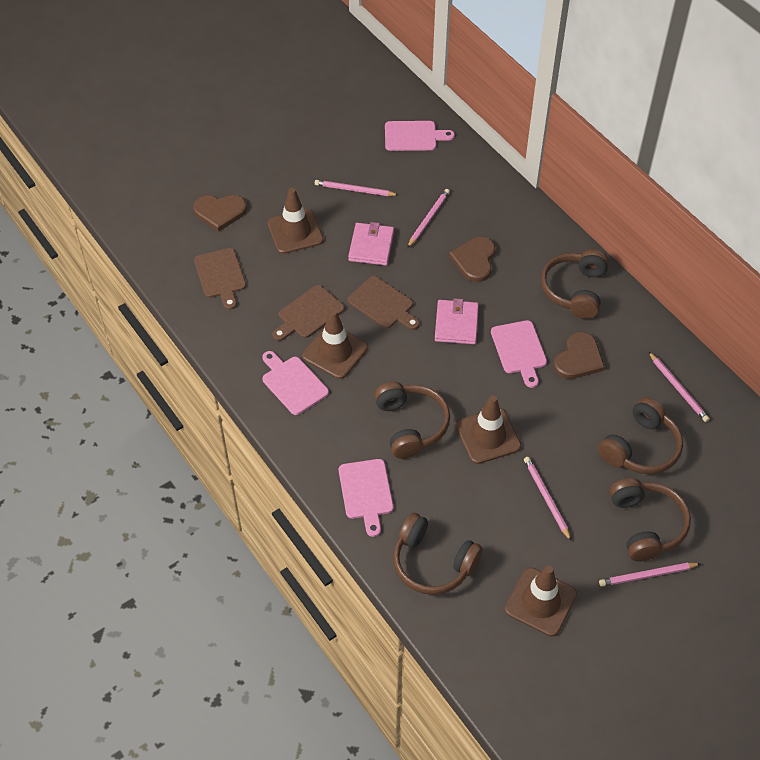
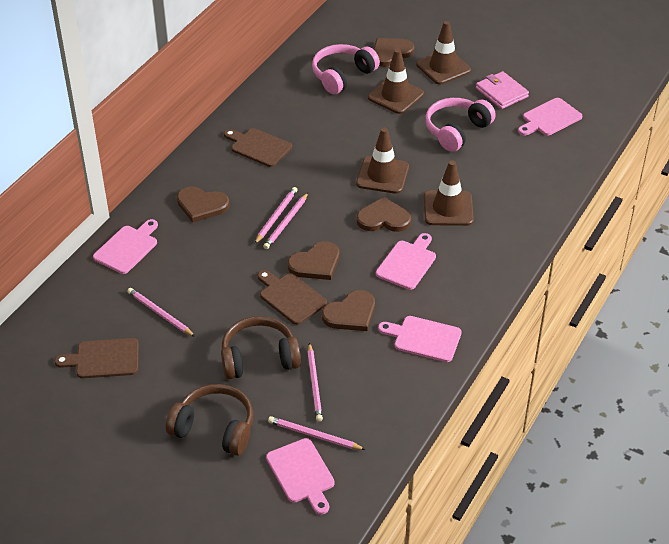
brown headphones: 5 -> 2
brown heart: 3 -> 5
pink cutting board: 4 -> 5
pink headphones: 0 -> 2
pink wallet: 2 -> 1

